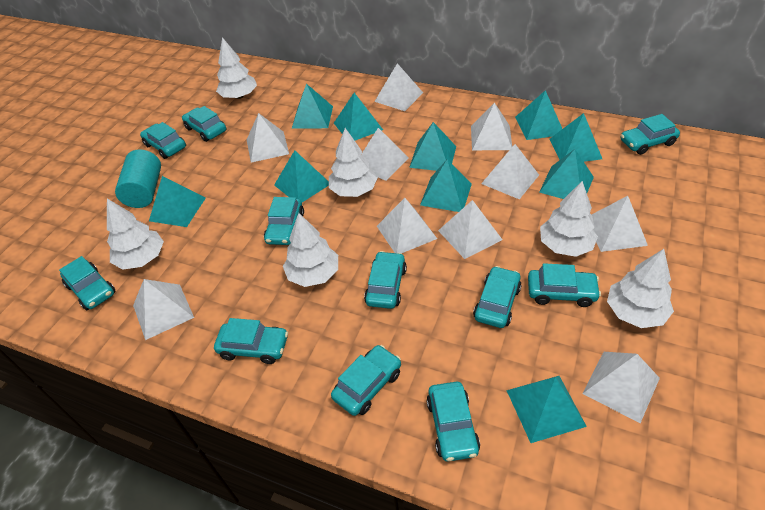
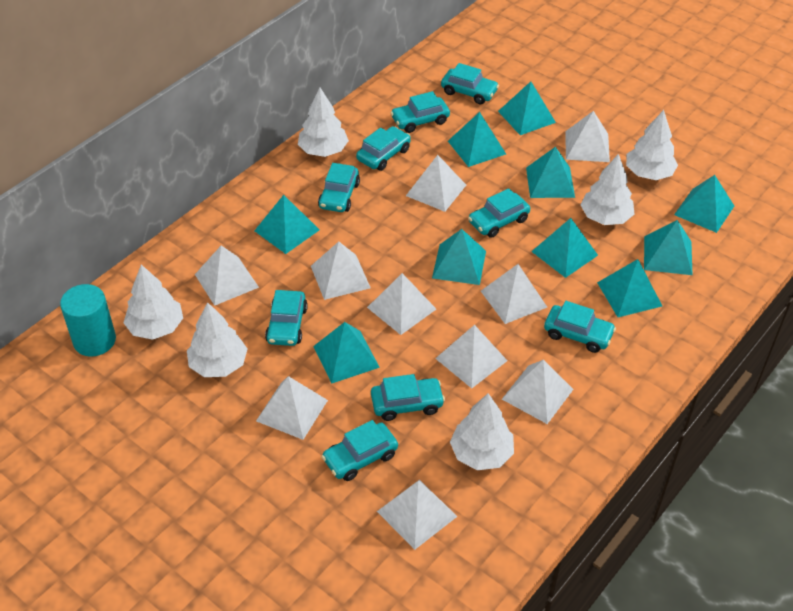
turquoise car: 11 -> 9

